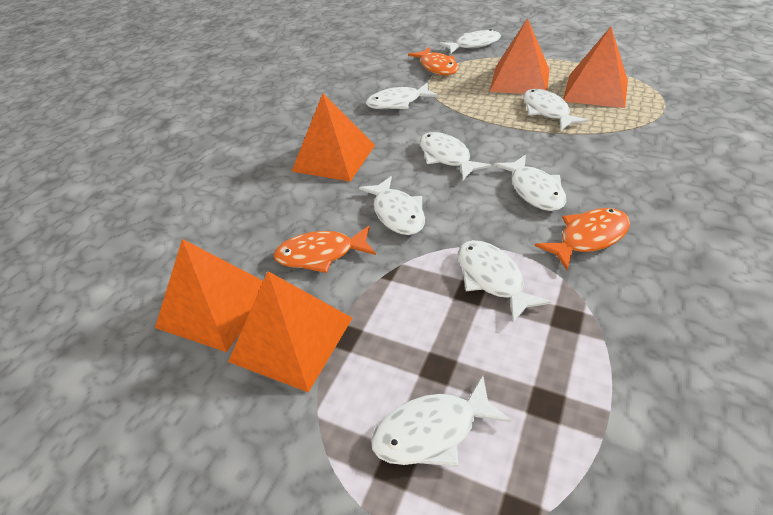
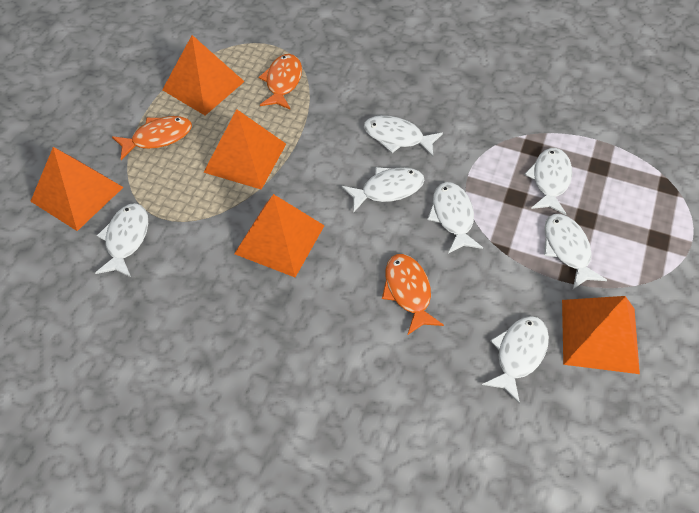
white fish: 8 -> 7

